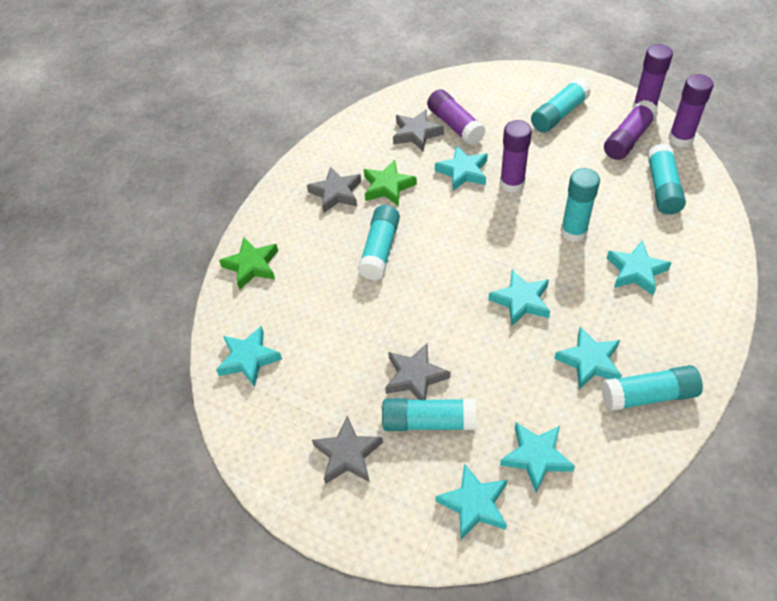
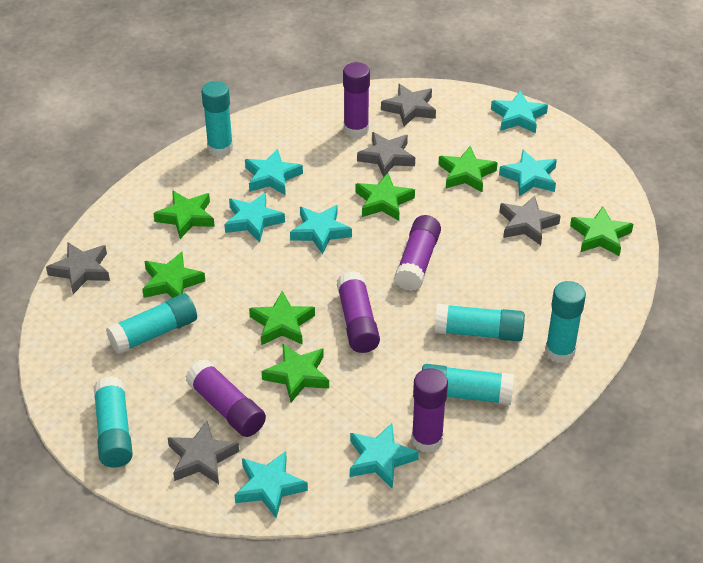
green star: 2 -> 7
grey star: 4 -> 5

